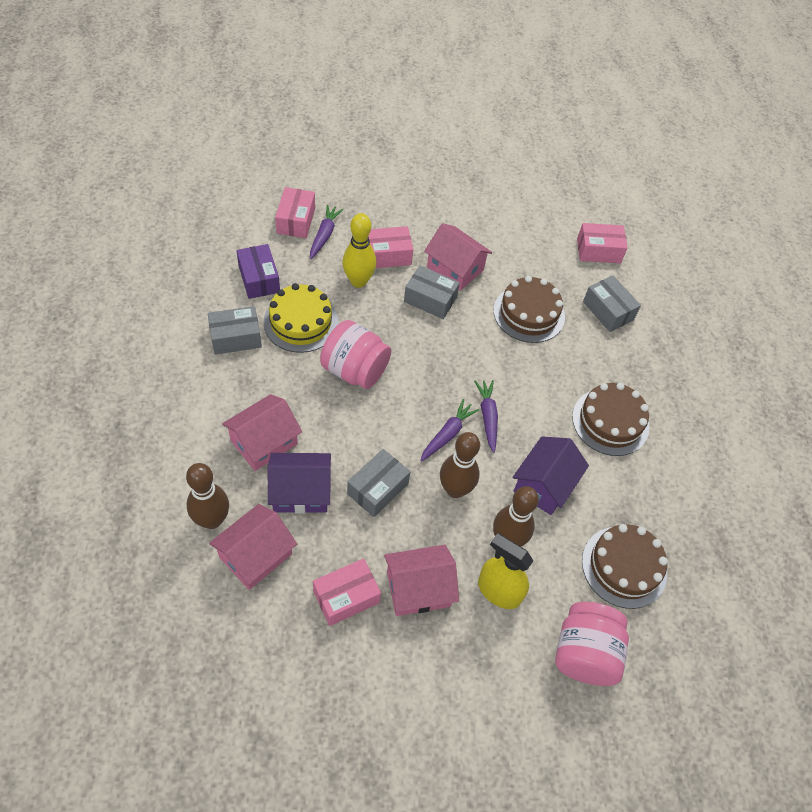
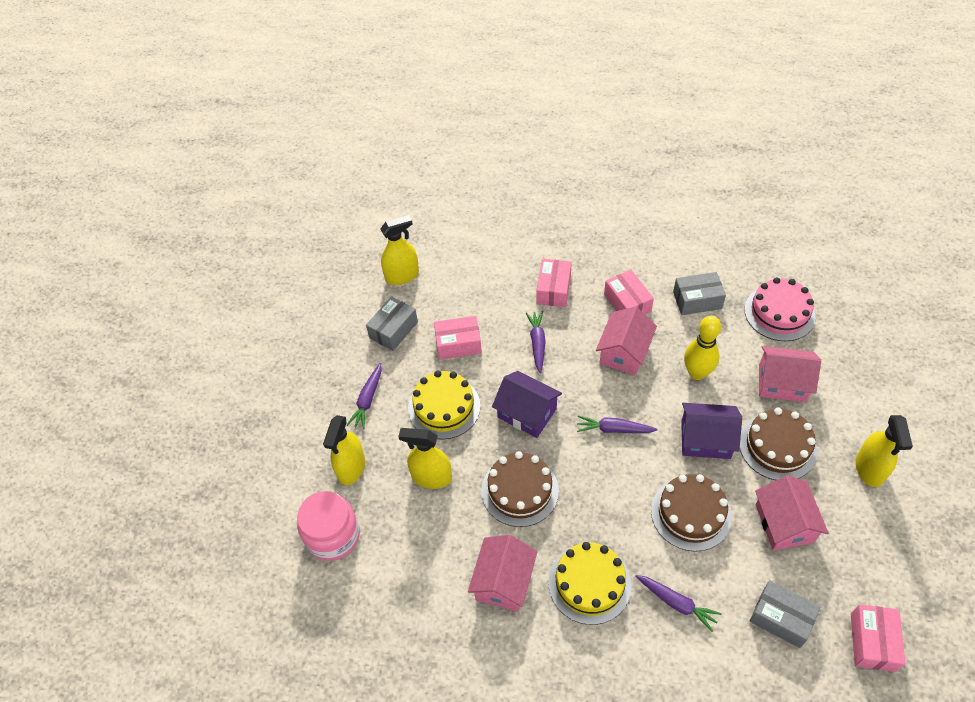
brown bowling pin: 3 -> 0
grey box: 4 -> 3
pink cake: 0 -> 1
pink jar: 2 -> 1
purple box: 1 -> 0
purple carrot: 3 -> 4
yellow cake: 1 -> 2
yellow spray bottle: 1 -> 4

